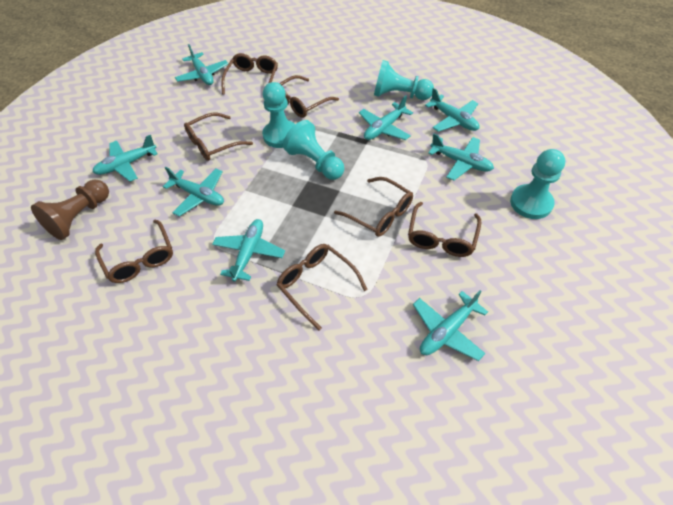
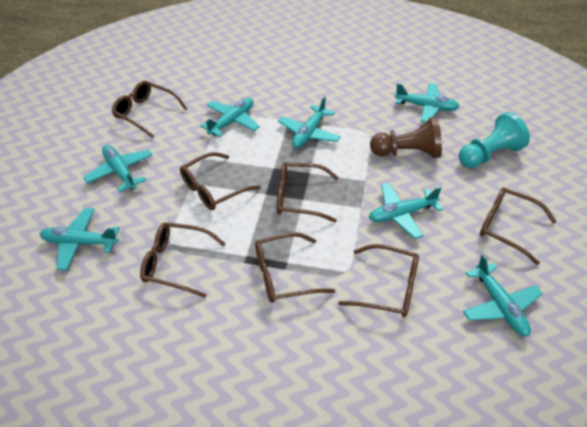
turquoise pawn: 4 -> 1
turquoise plane: 8 -> 7

